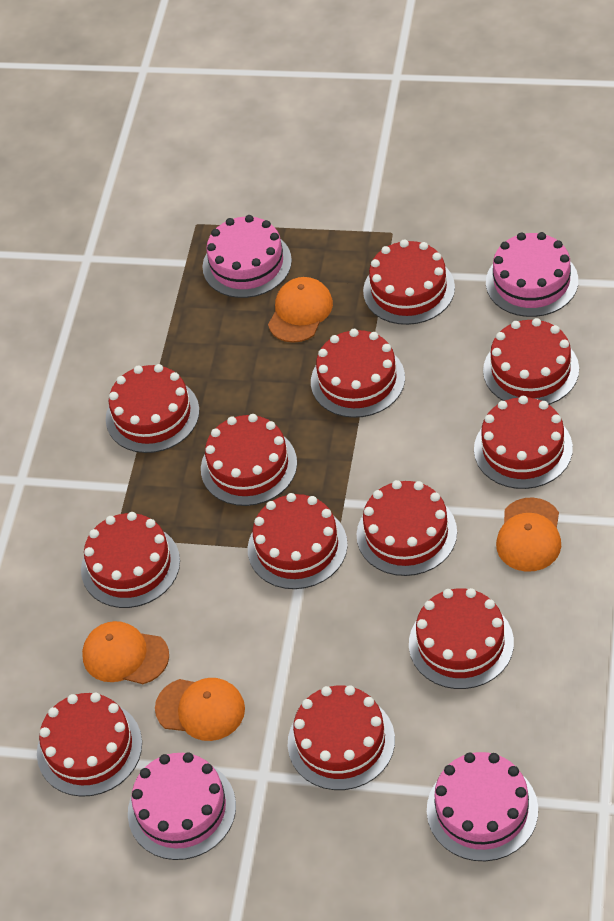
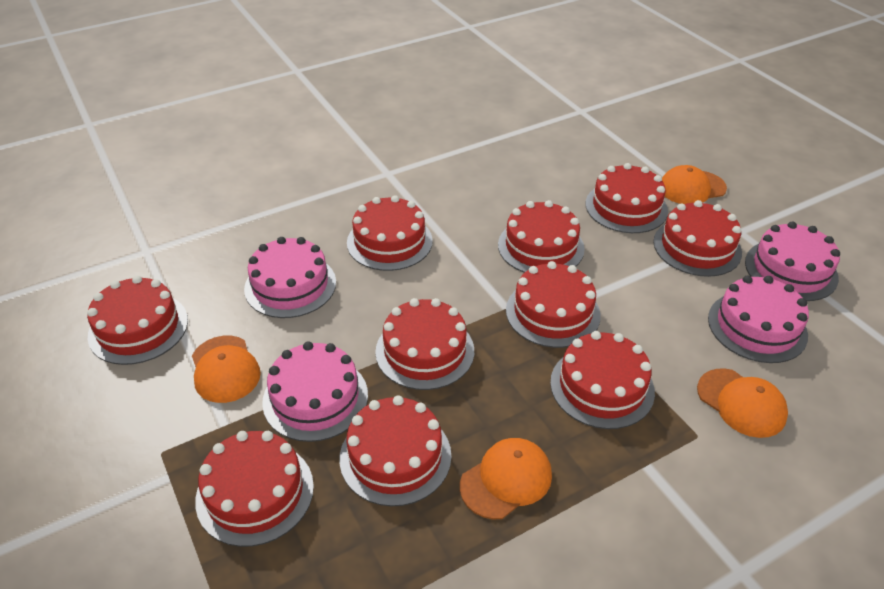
red cake: 12 -> 10

